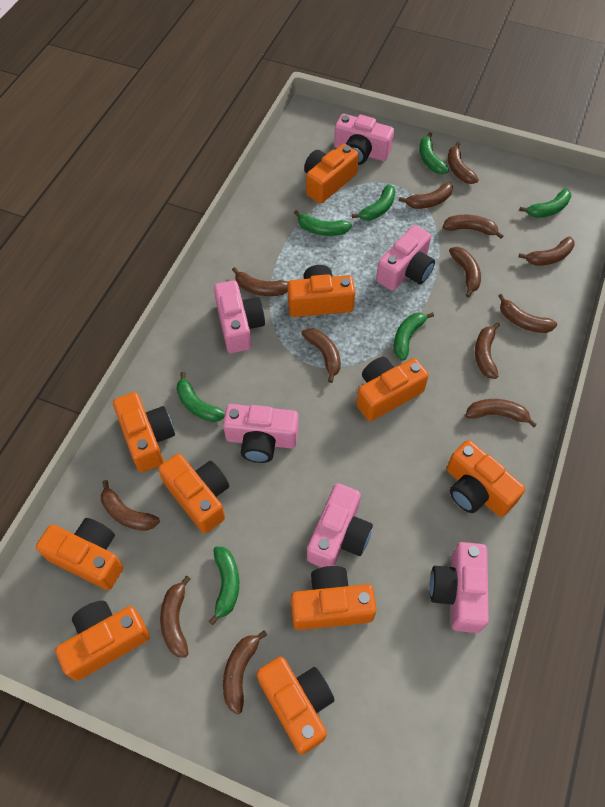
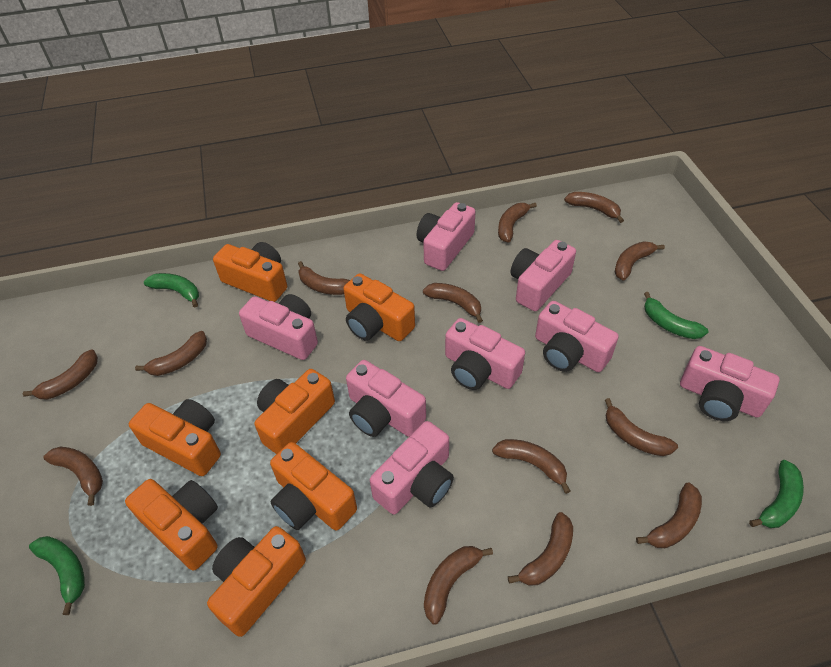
green banana: 7 -> 4
orange camera: 10 -> 7
pink camera: 6 -> 8

